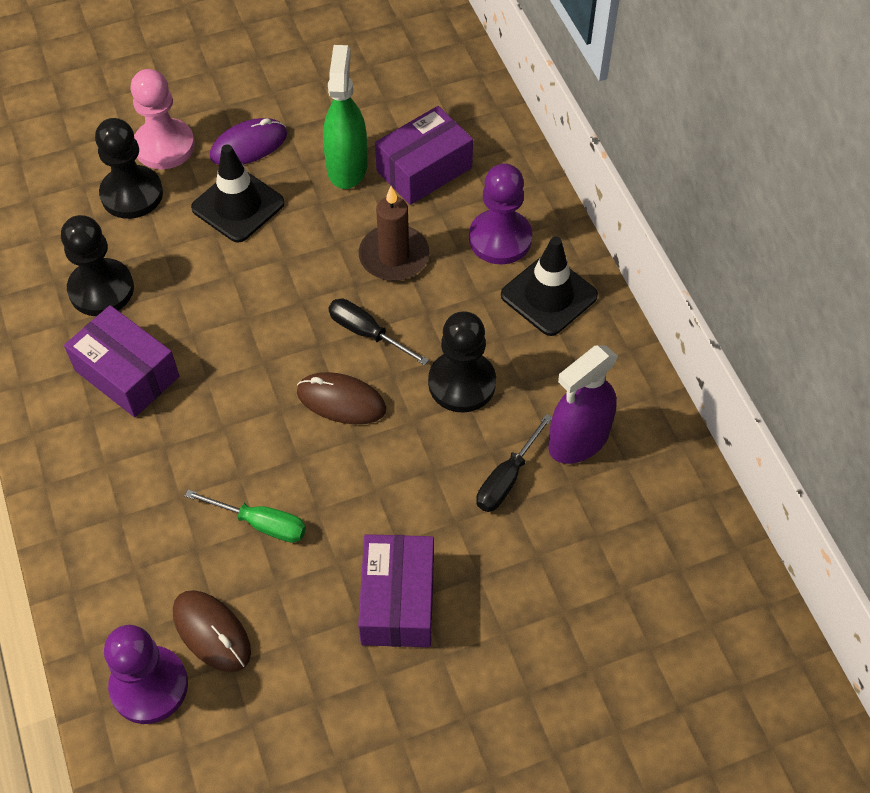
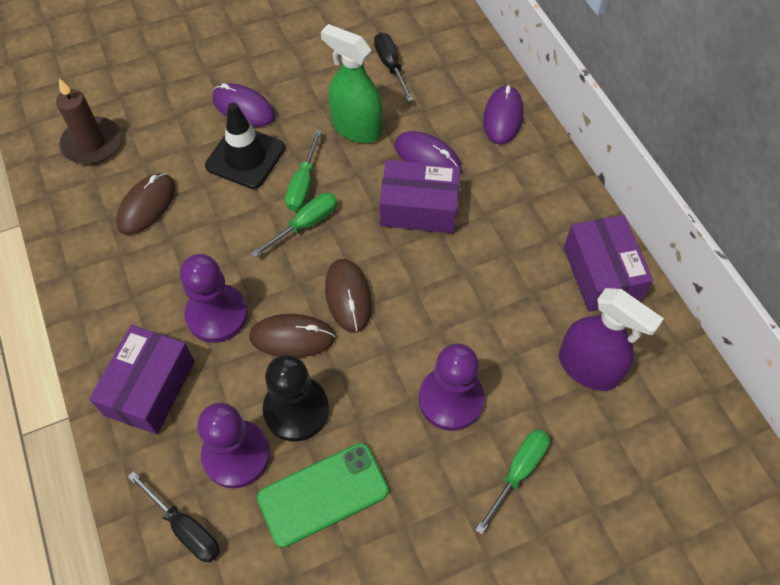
black pawn: 3 -> 1
black traffic cone: 2 -> 1
brown mouse: 2 -> 3
green phone: 0 -> 1
green screwdriver: 1 -> 3
pink pawn: 1 -> 0
purple mouse: 1 -> 3
purple pawn: 2 -> 3

